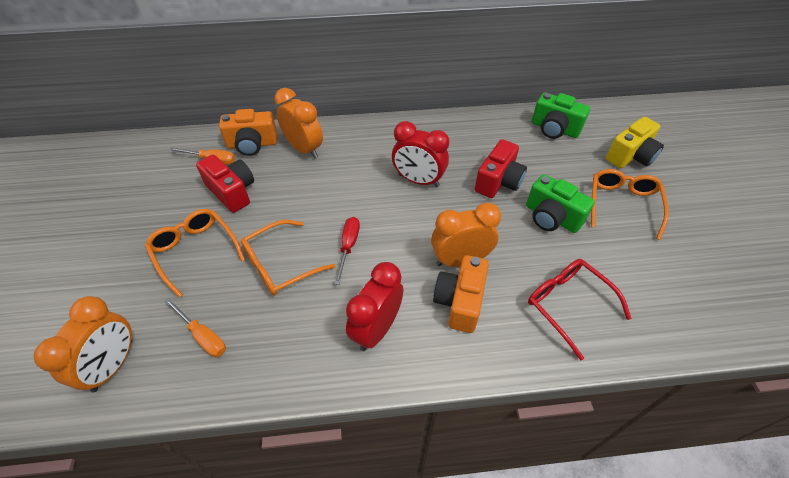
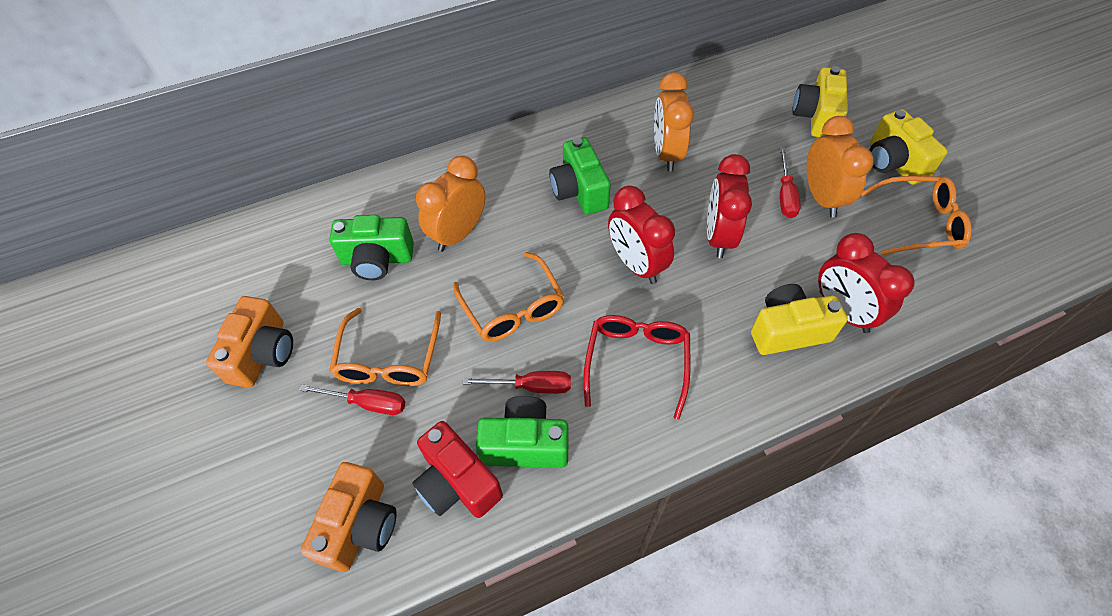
green camera: 2 -> 3
orange screwdriver: 2 -> 0
red camera: 2 -> 1
red clock: 2 -> 3
red screwdriver: 1 -> 3
yellow camera: 1 -> 3

